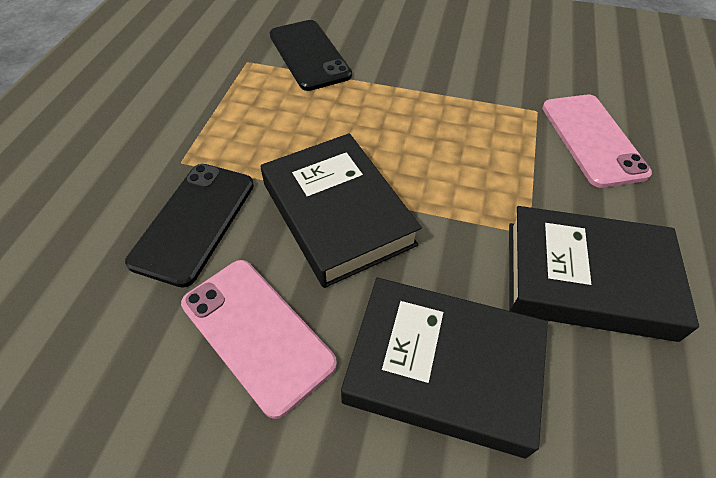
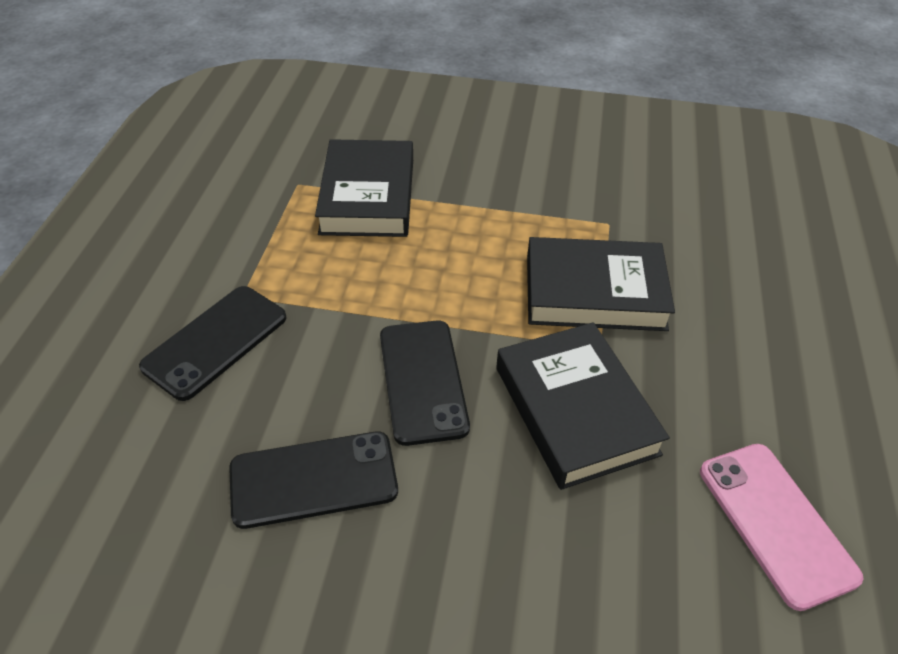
black phone: 2 -> 3
pink phone: 2 -> 1

